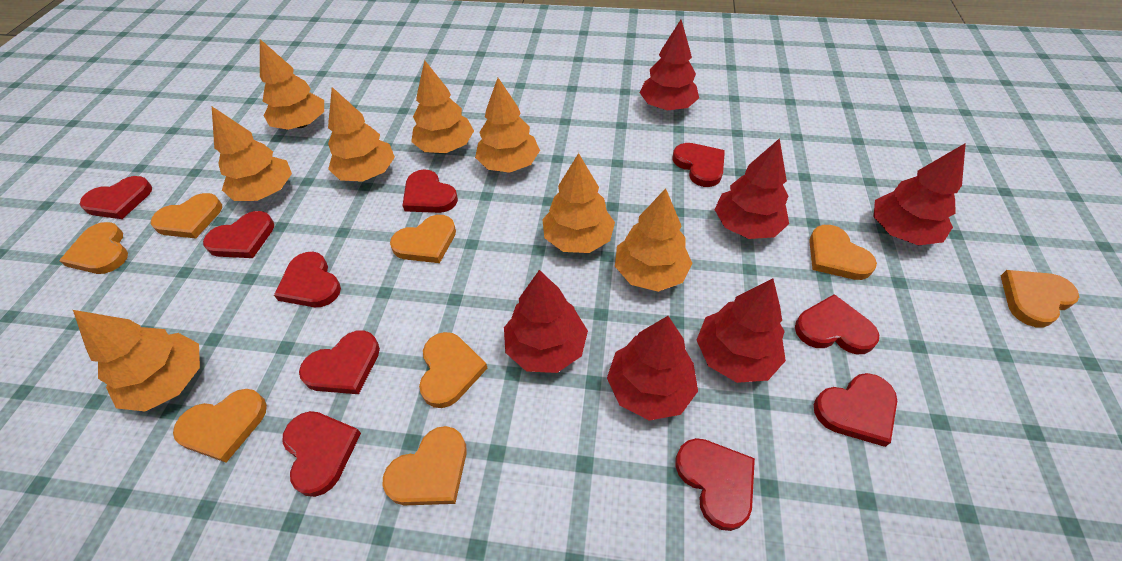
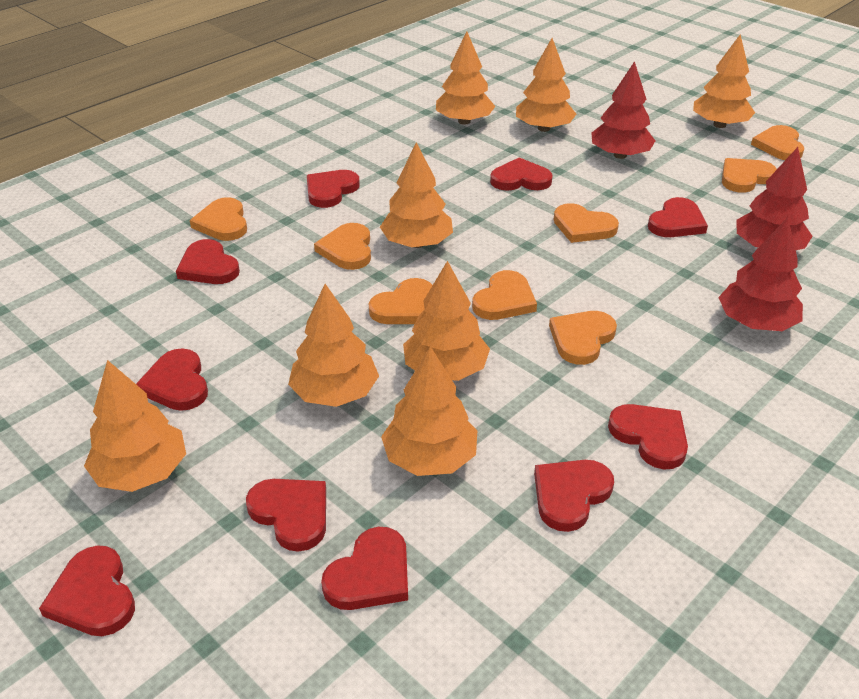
red tree: 6 -> 3

